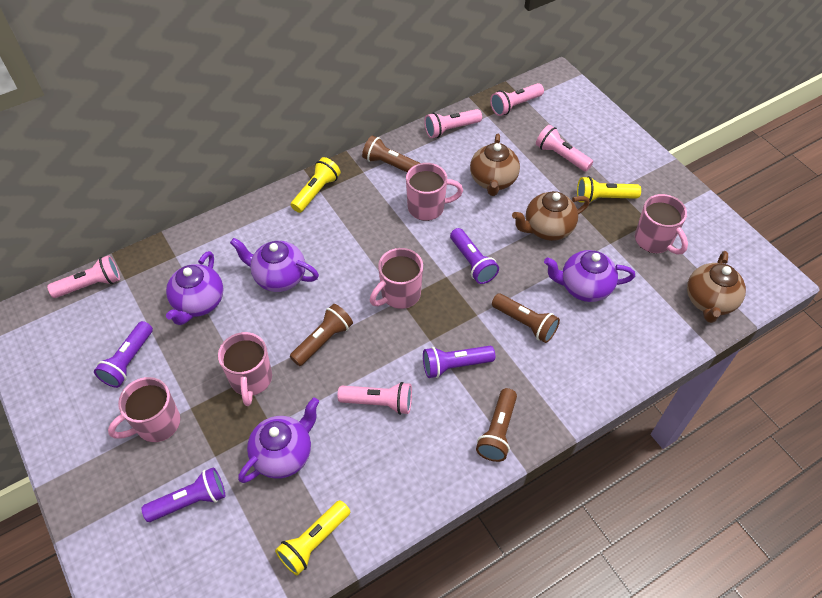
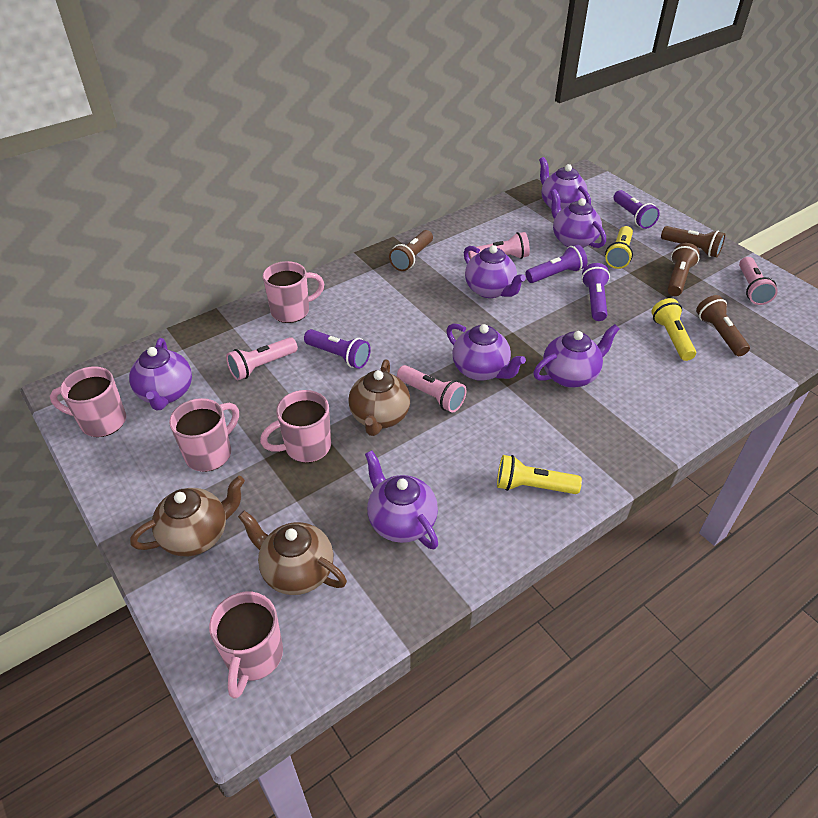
pink flashlight: 5 -> 4
purple teapot: 4 -> 7

